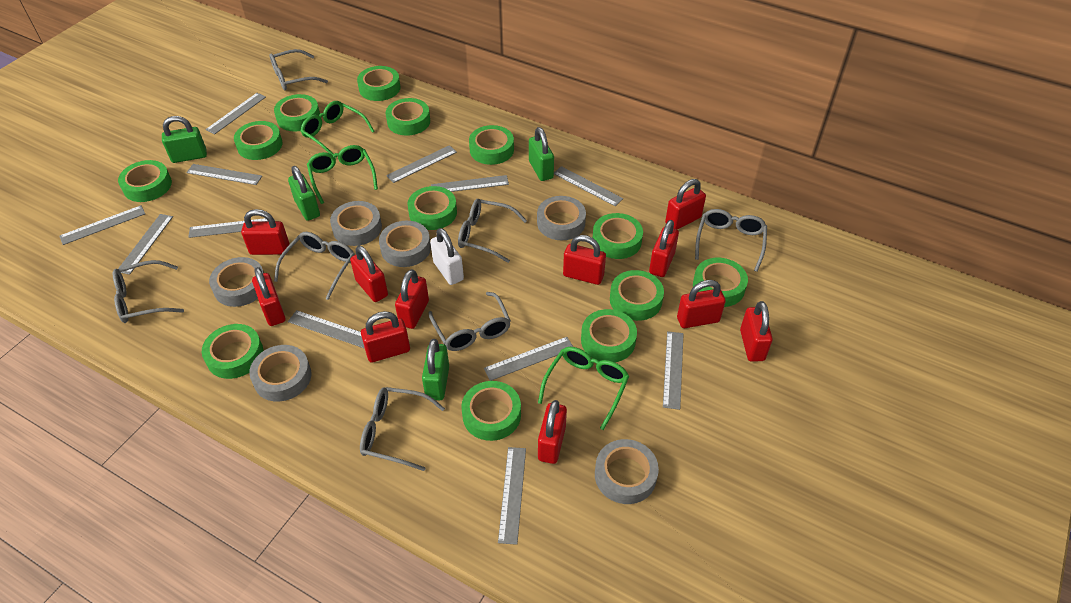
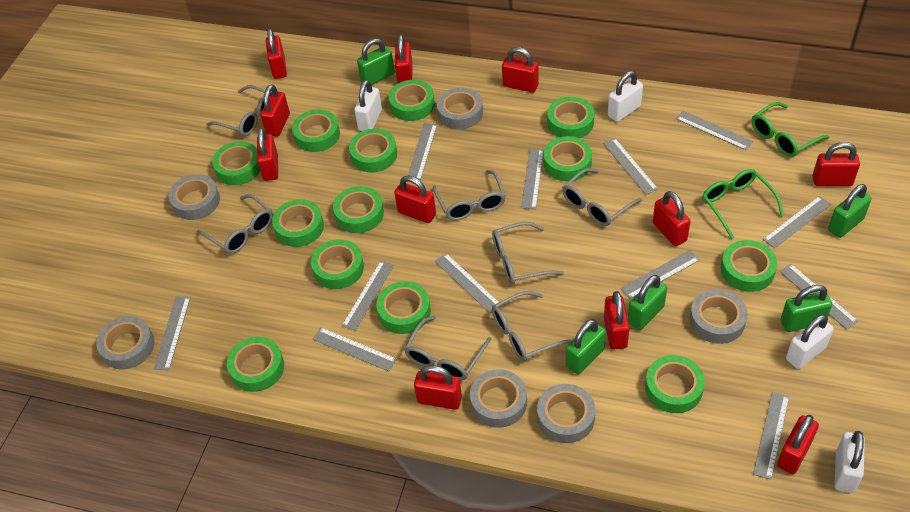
green glasses: 3 -> 2
green padlock: 4 -> 5
white padlock: 1 -> 4

